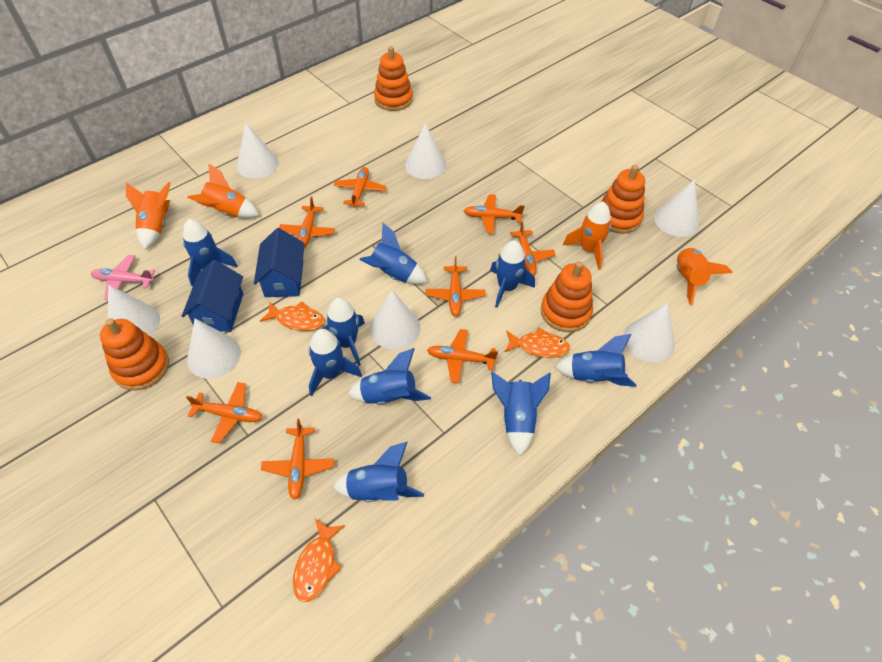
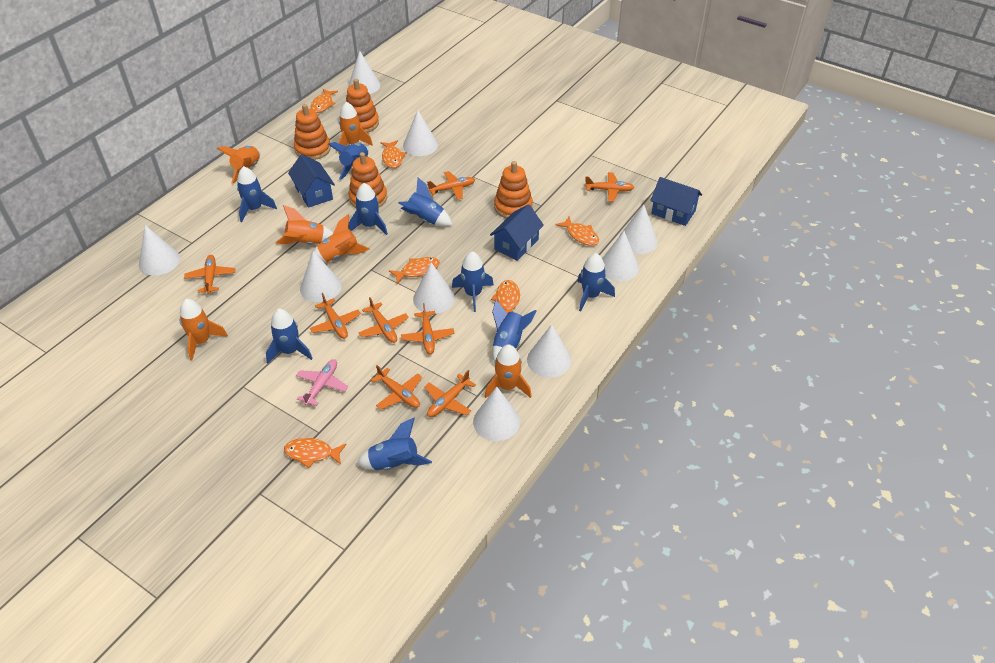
blue house: 2 -> 3
orange fish: 3 -> 6
orange rocket: 4 -> 6
white cone: 7 -> 9

